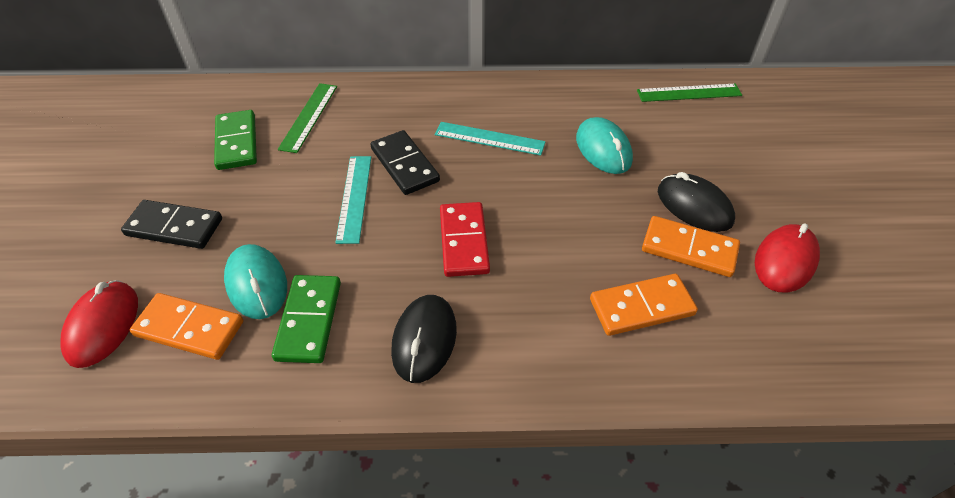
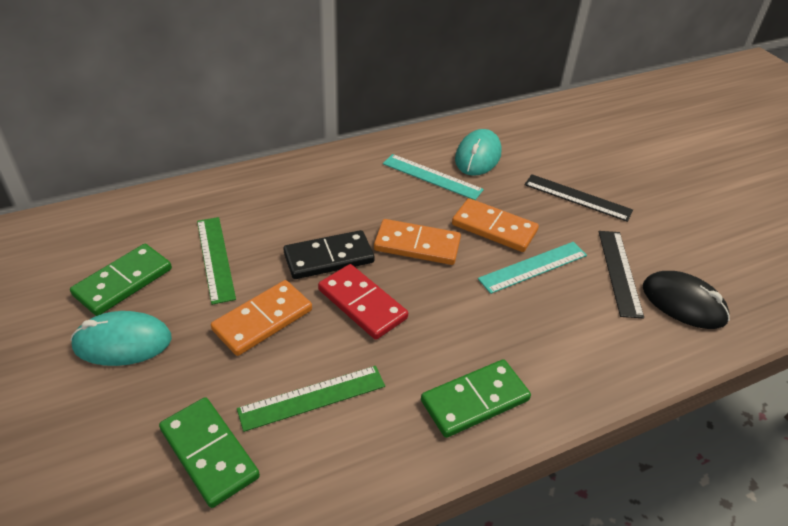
black domino: 2 -> 1
black mouse: 2 -> 1
black ruler: 0 -> 2
green domino: 2 -> 3
red mouse: 2 -> 0

